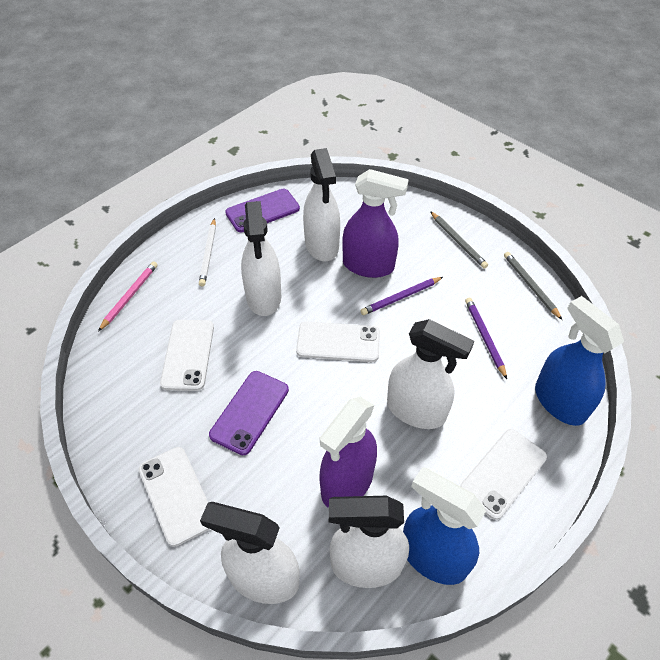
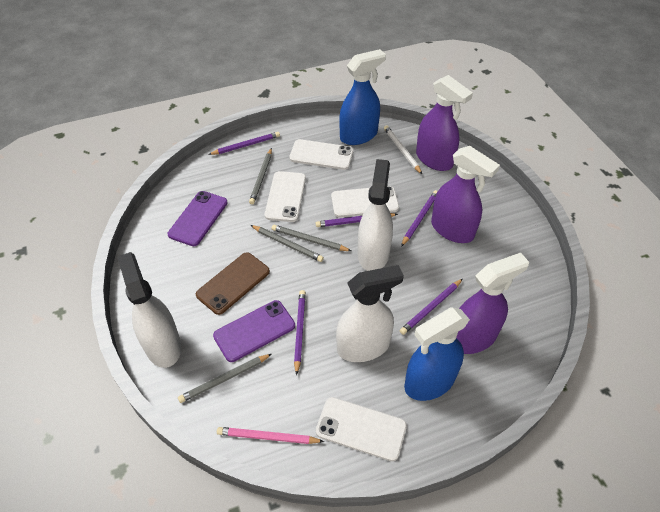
brown phone: 0 -> 1
grey pencil: 2 -> 4
purple pencil: 2 -> 5
purple spray bottle: 2 -> 3
white spray bottle: 5 -> 3

